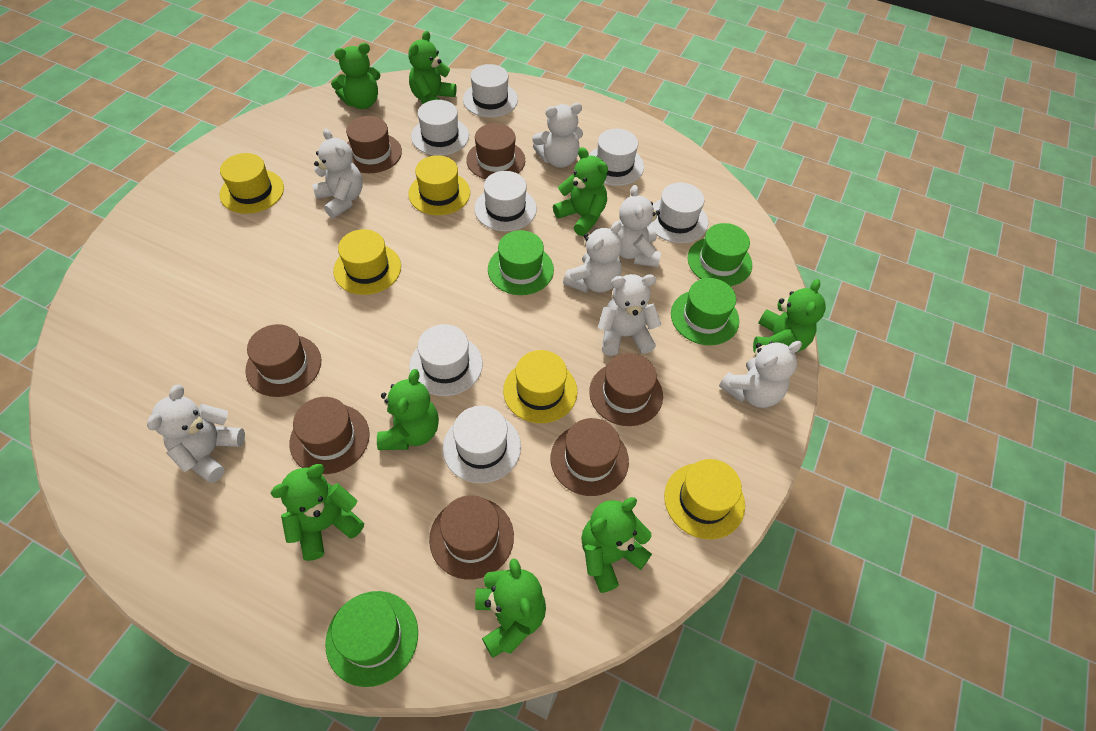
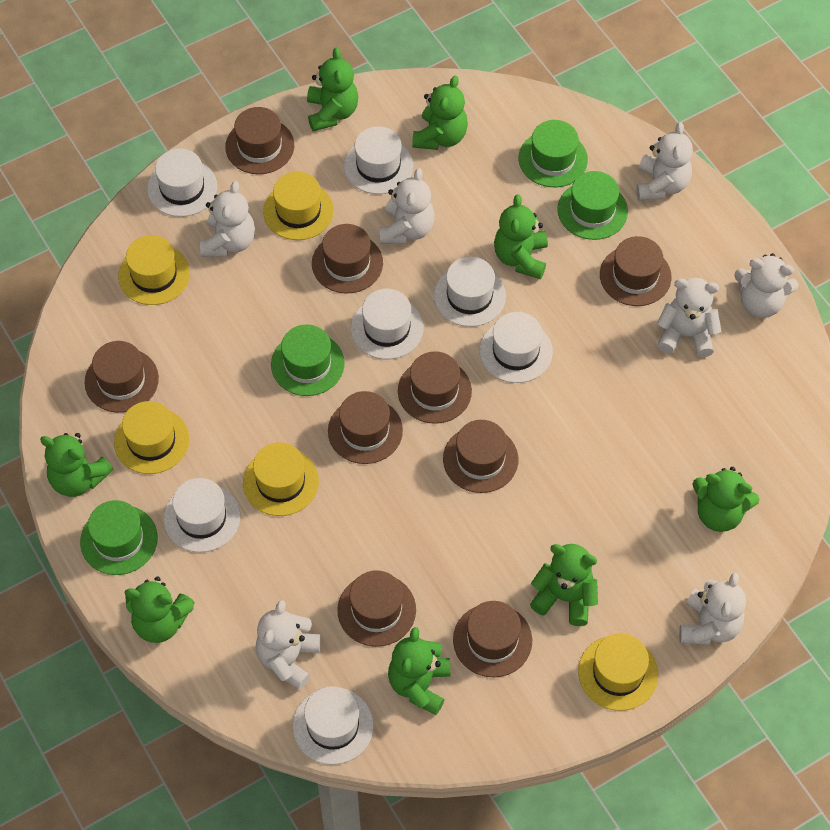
brown hat: 7 -> 9

